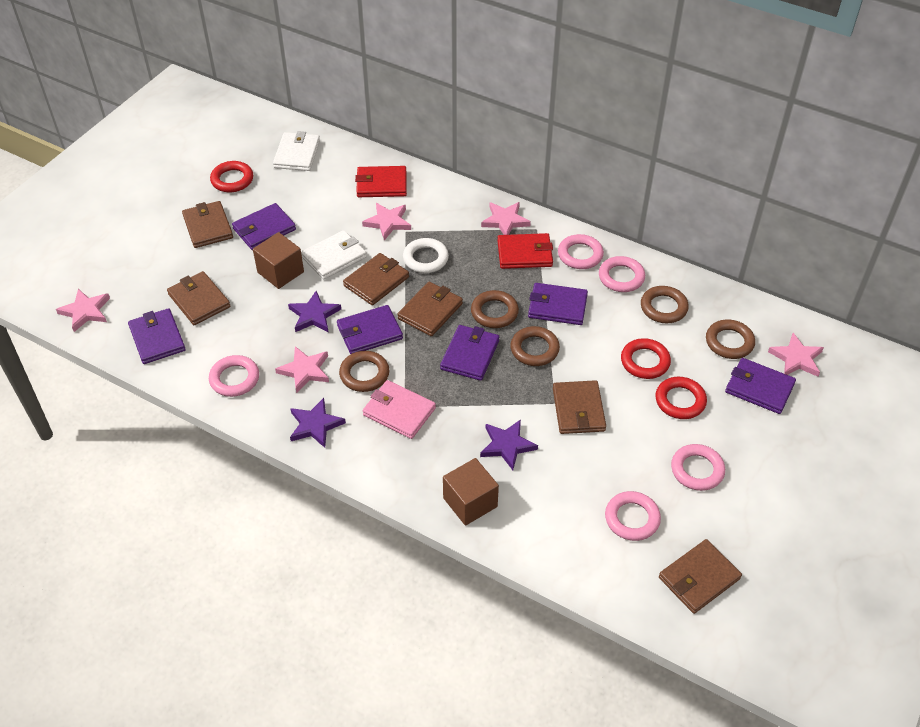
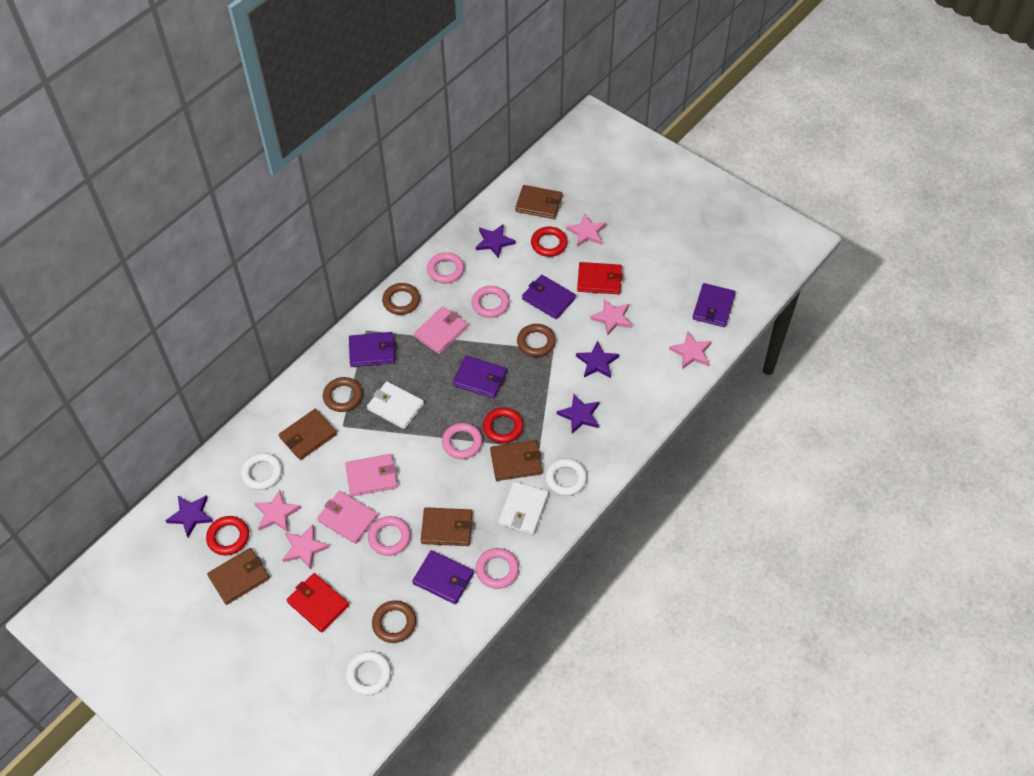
brown cube: 2 -> 0
brown ring: 5 -> 4
brown wallet: 6 -> 5
pink wallet: 1 -> 3
purple star: 3 -> 4
purple wallet: 6 -> 5
white ring: 1 -> 3

